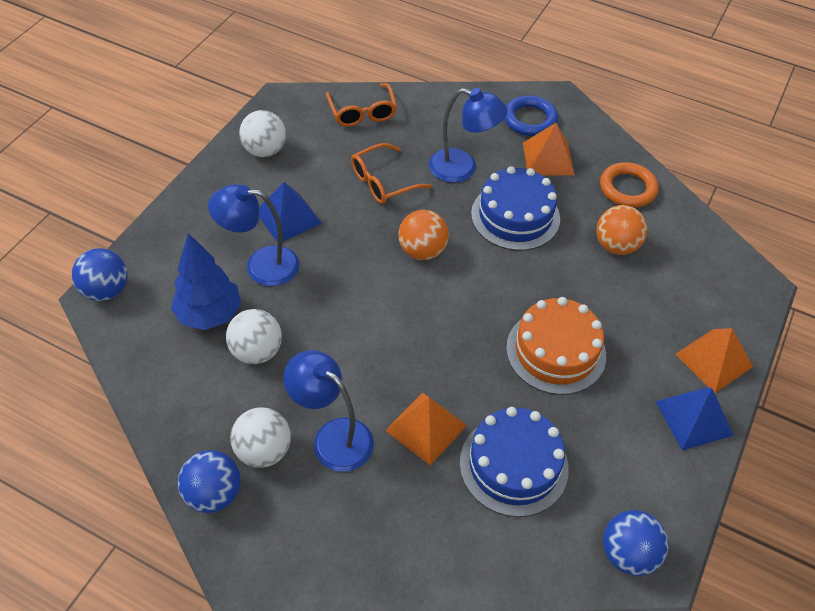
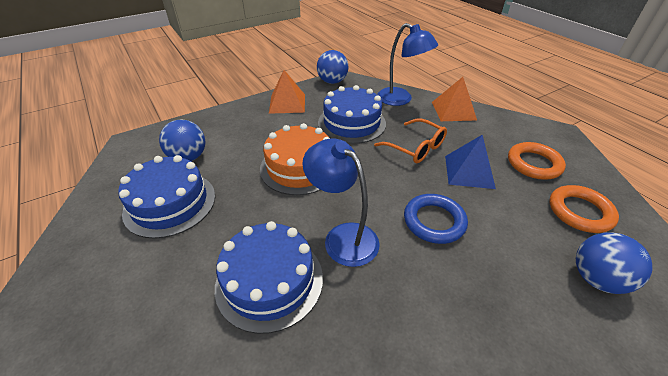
blue cake: 2 -> 3
blue lamp: 3 -> 2
blue pyramid: 2 -> 1
blue tree: 1 -> 0
orange ball: 2 -> 0
orange glasses: 2 -> 1
orange pyramid: 3 -> 2
orange ring: 1 -> 2
white ball: 3 -> 0

